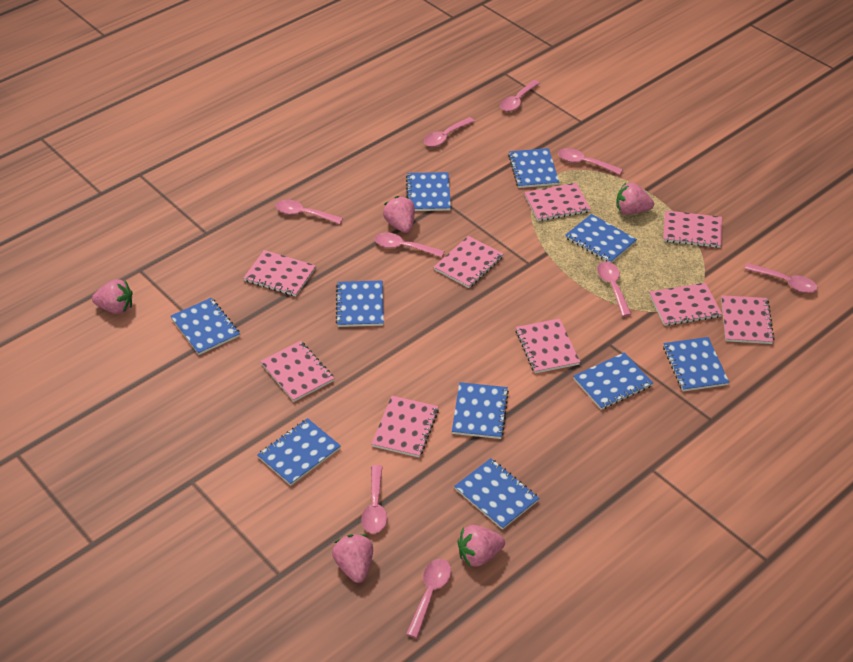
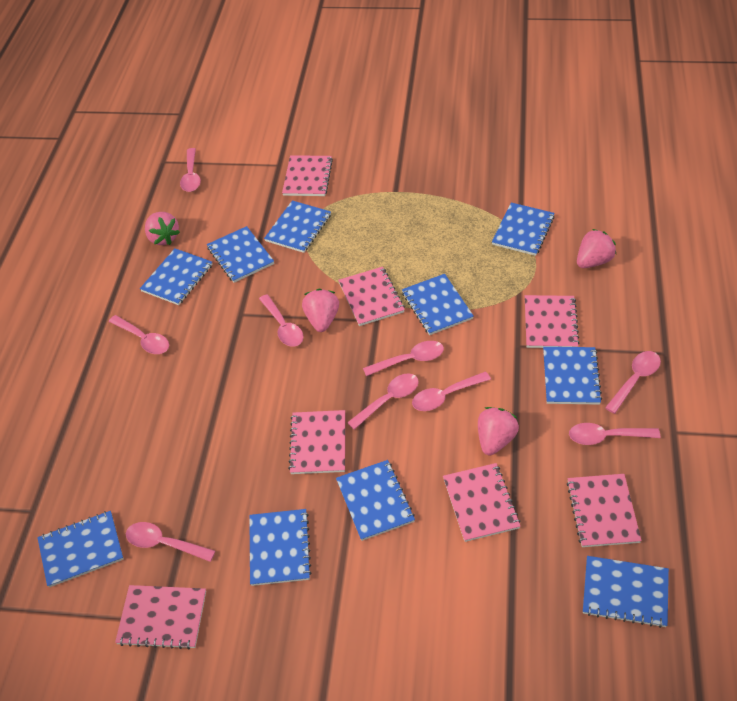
pink notebook: 9 -> 7
pink strawberry: 5 -> 4

